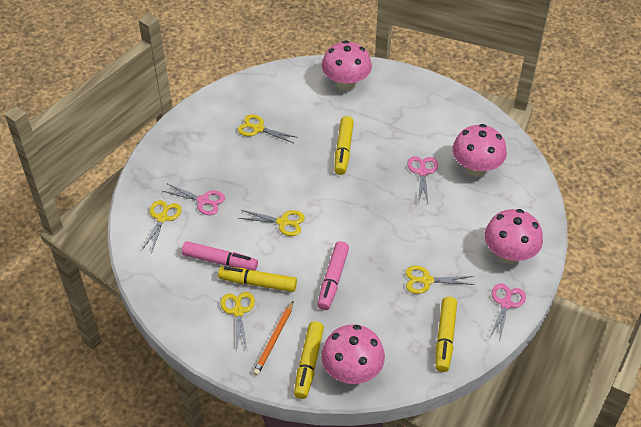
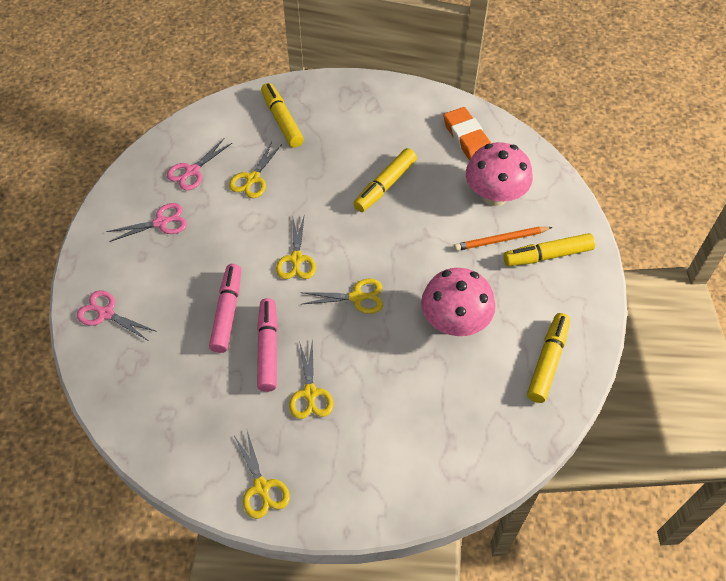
orange eraser: 0 -> 1
pink mushroom: 4 -> 2

